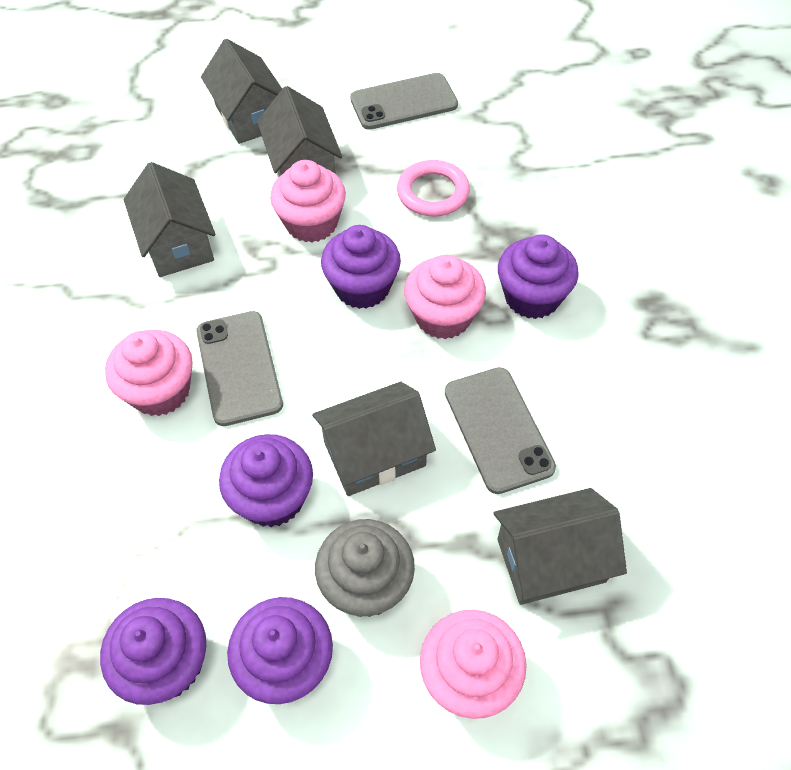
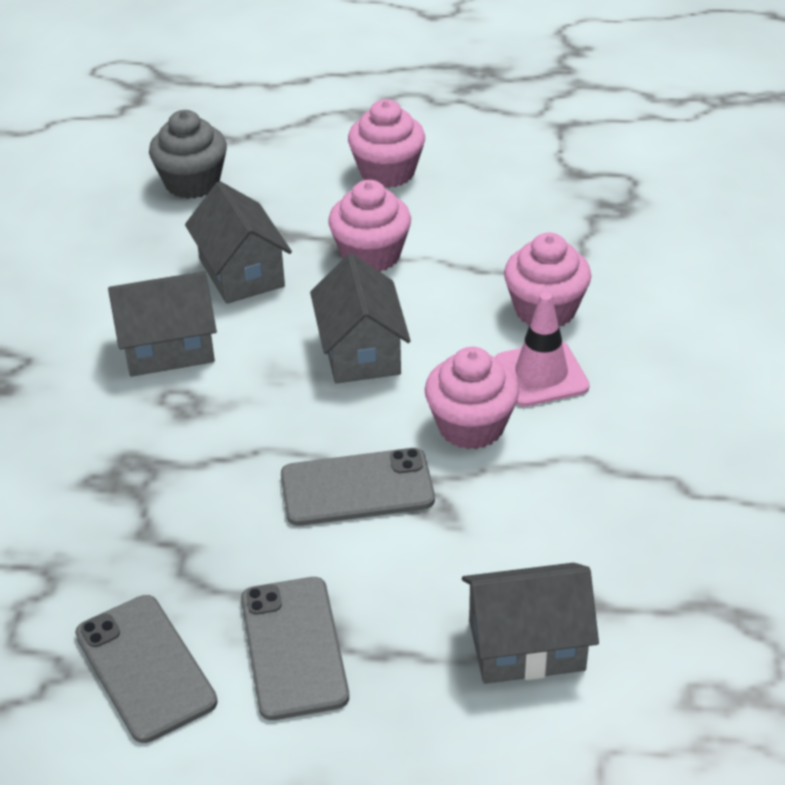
grey house: 5 -> 4
pink ring: 1 -> 0
pink traffic cone: 0 -> 1
purple cupcake: 5 -> 0

